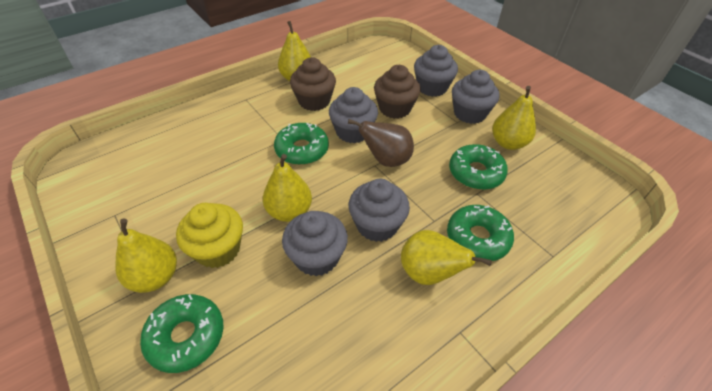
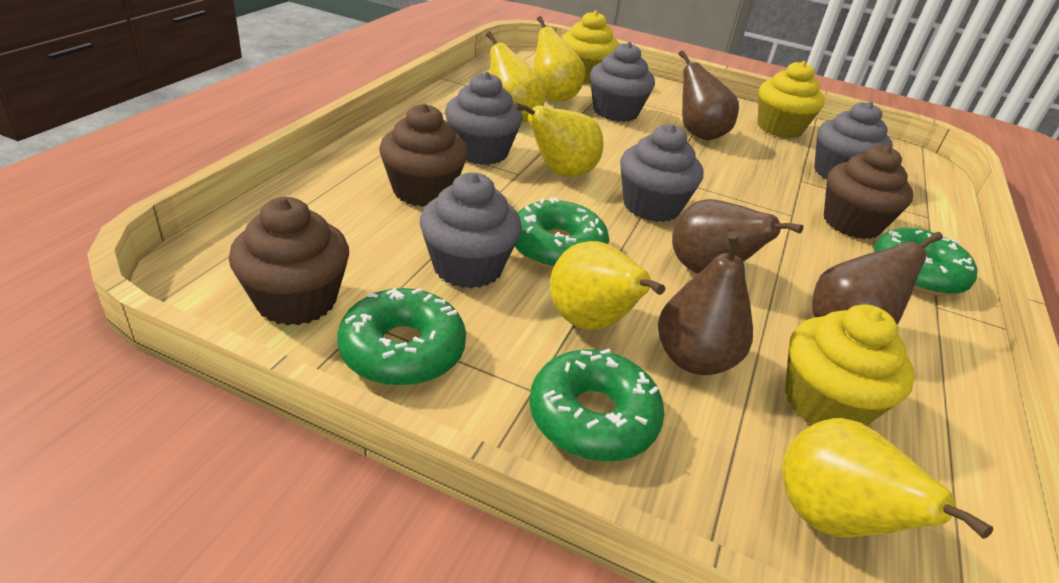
brown cupcake: 2 -> 3
brown pear: 1 -> 4
yellow cupcake: 1 -> 3

